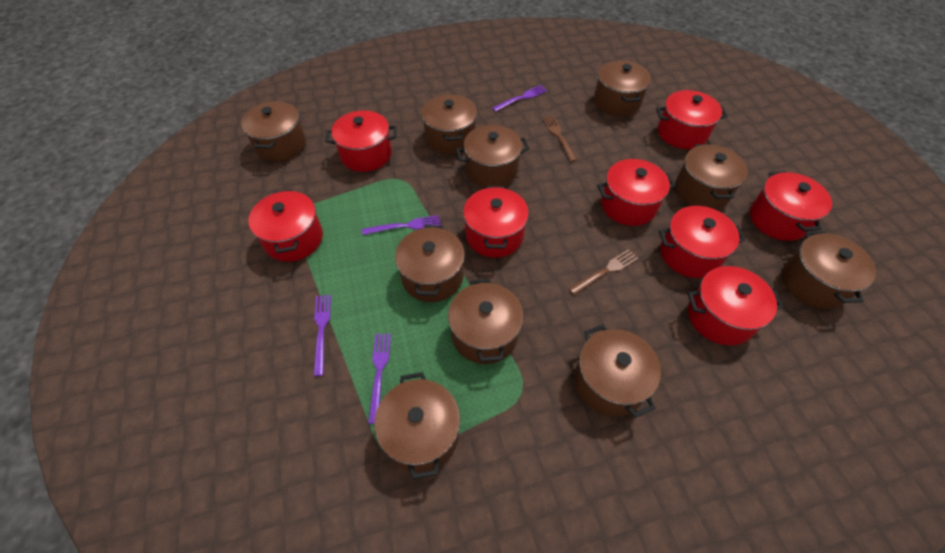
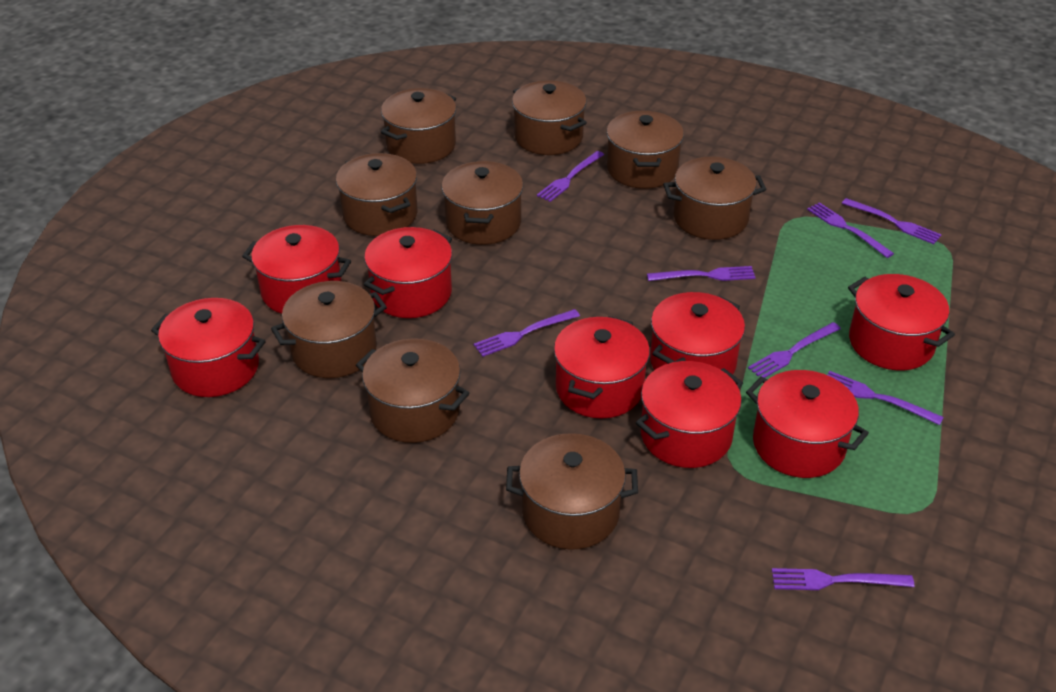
brown fork: 2 -> 0
brown pot: 10 -> 9
purple fork: 4 -> 8

